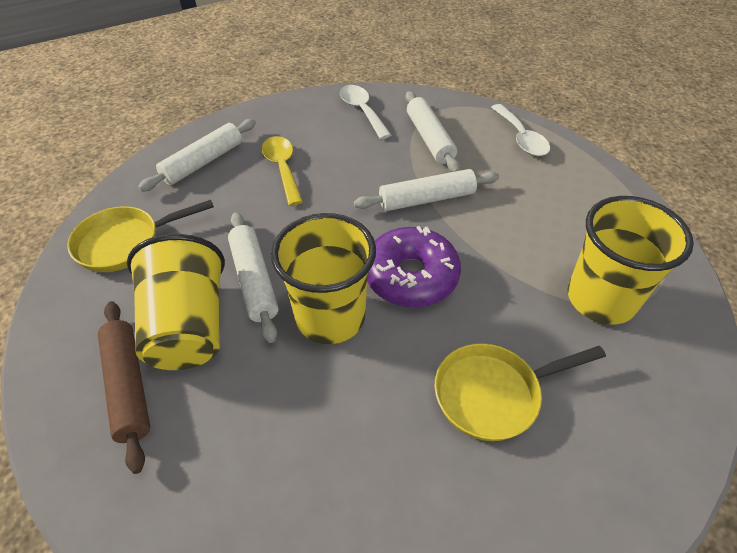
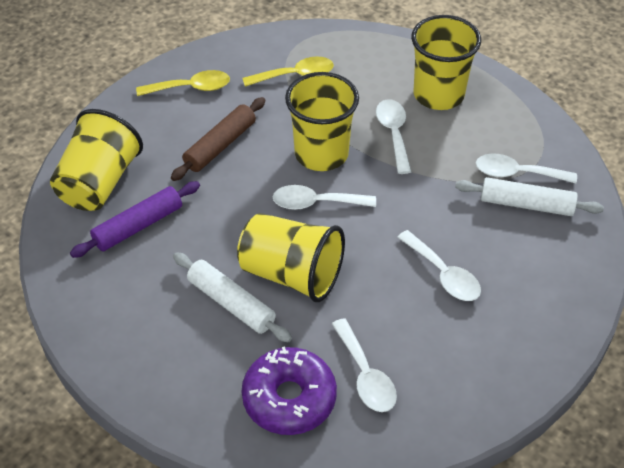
purple rolling pin: 0 -> 1
white rolling pin: 4 -> 2
white spoon: 2 -> 5
yellow cup: 3 -> 4
yellow pan: 2 -> 0
yellow spoon: 1 -> 2

